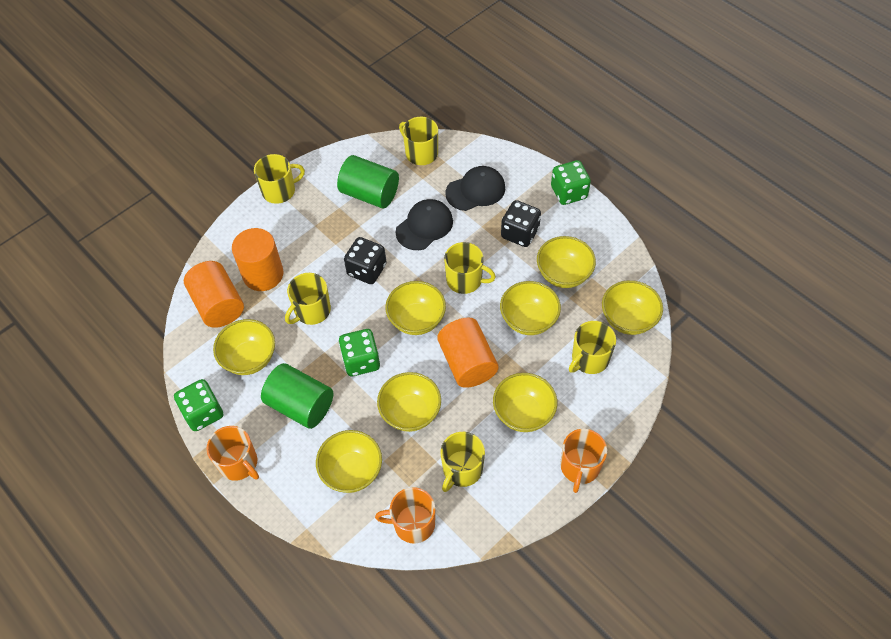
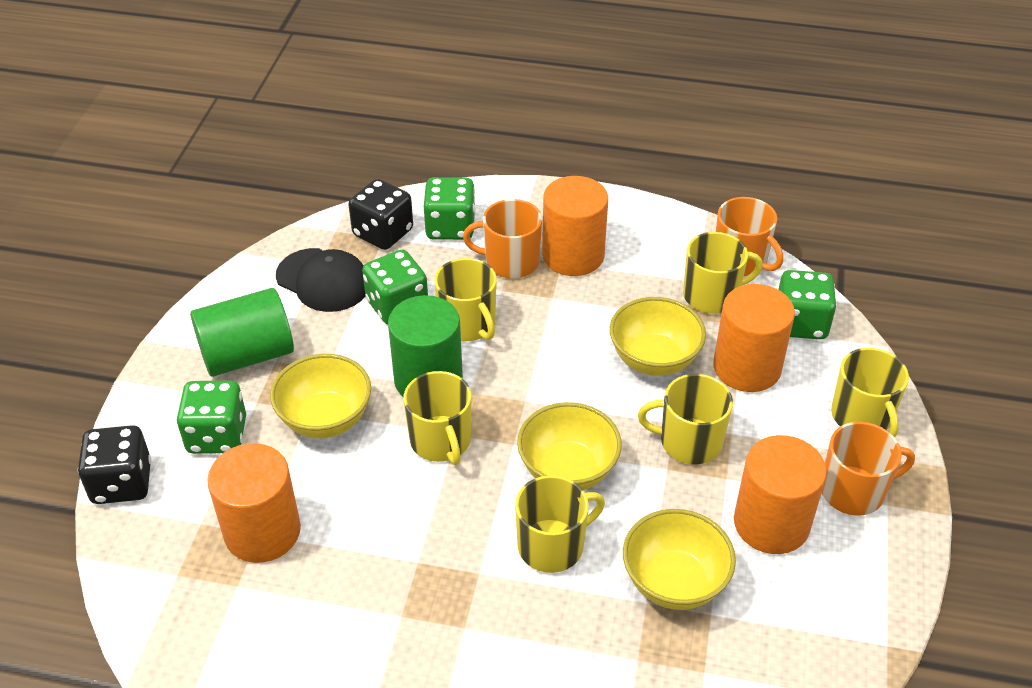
black cap: 2 -> 1
green dice: 3 -> 4
orange cylinder: 3 -> 4
yellow bowl: 8 -> 4

